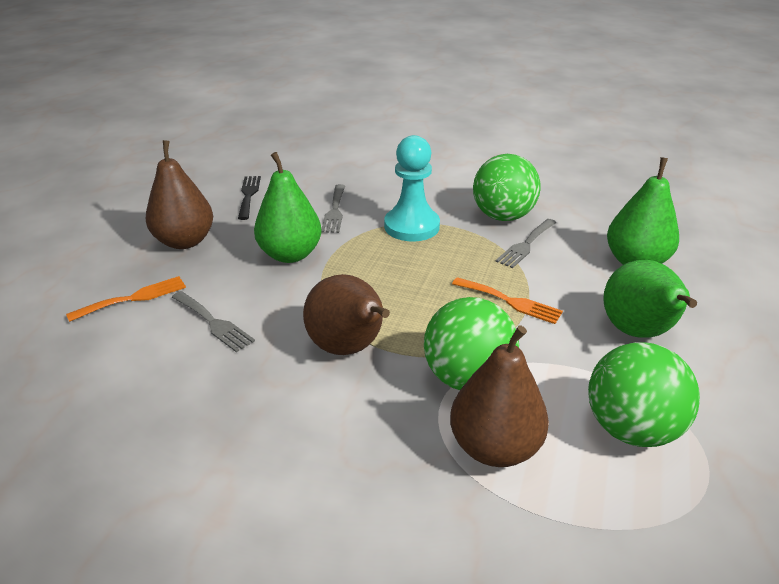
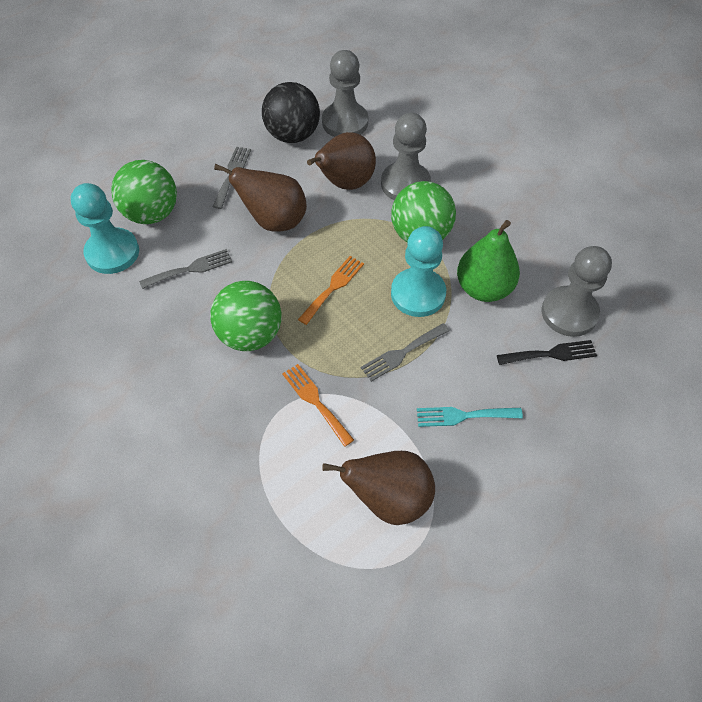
black ball: 0 -> 1
green pear: 3 -> 1
grey pawn: 0 -> 3
turquoise fork: 0 -> 1
turquoise pawn: 1 -> 2

